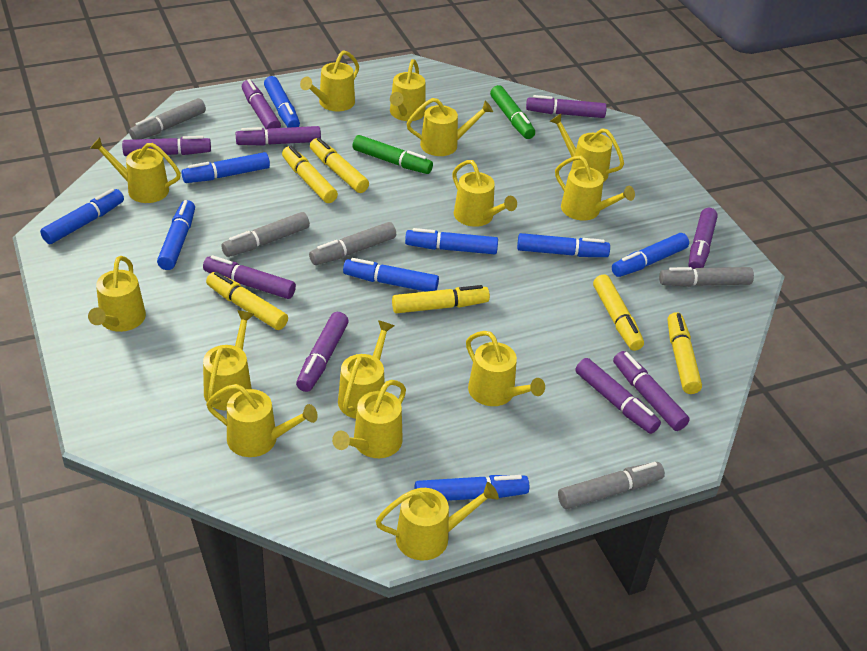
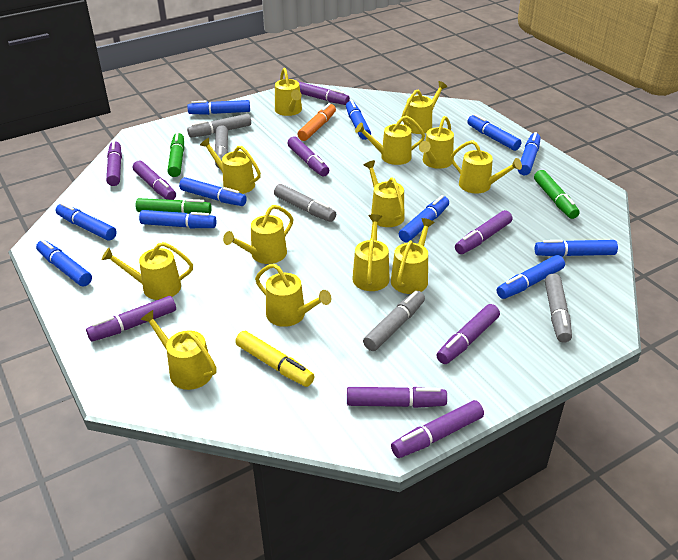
blue marker: 9 -> 11
green marker: 2 -> 3
orange marker: 0 -> 1
yellow marker: 6 -> 1
yellow watering can: 14 -> 13

